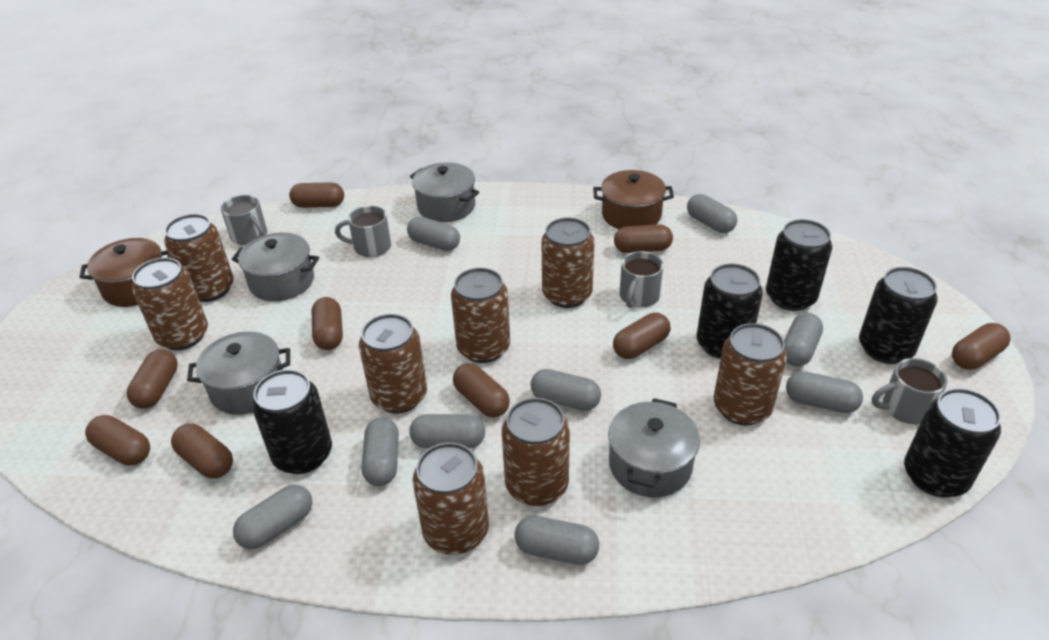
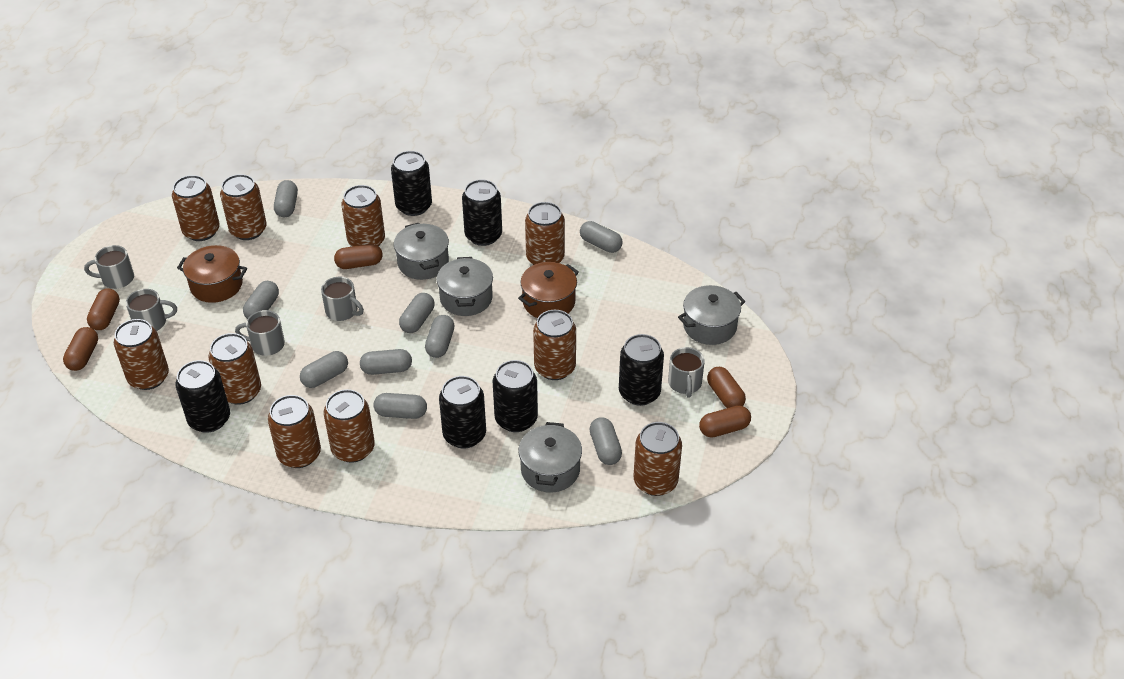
black can: 5 -> 6
brown can: 8 -> 10
brown capsule: 9 -> 5
grey mug: 4 -> 5

